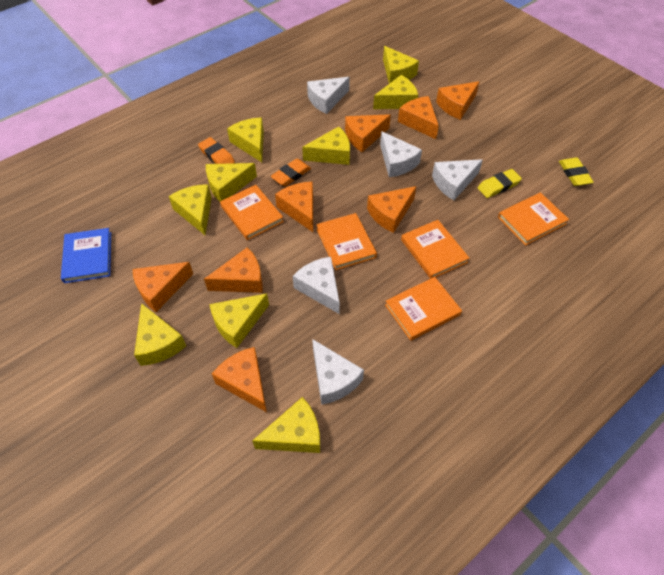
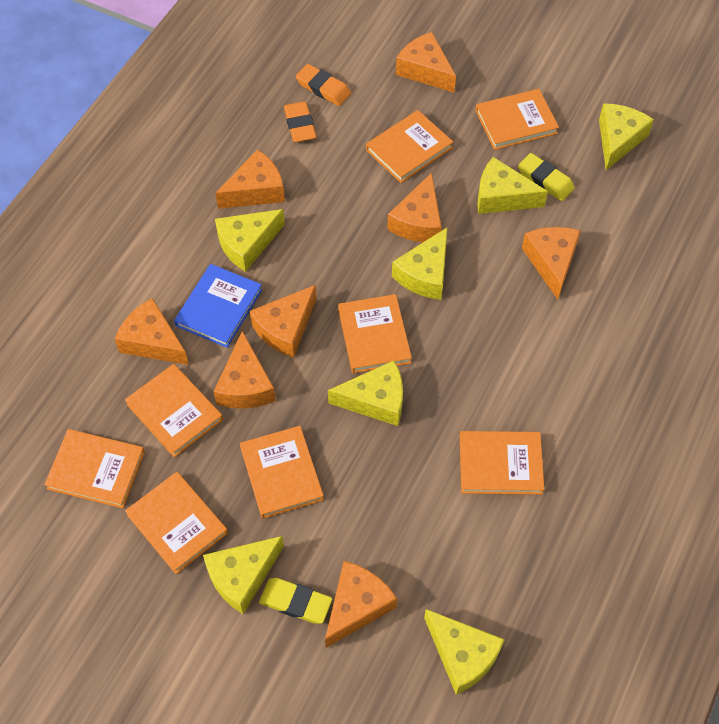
orange book: 5 -> 8
white cheese: 5 -> 0
yellow cheese: 9 -> 7

